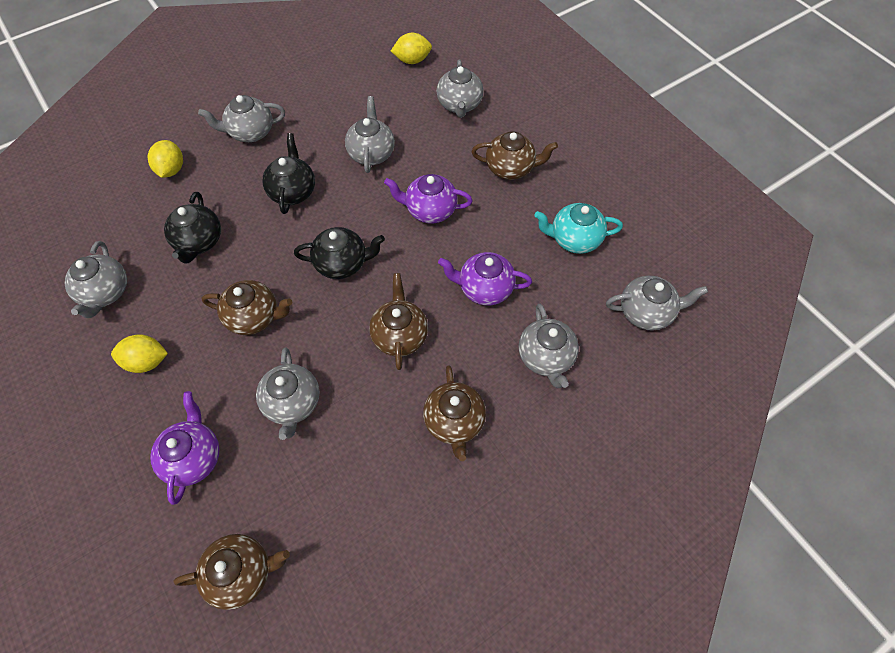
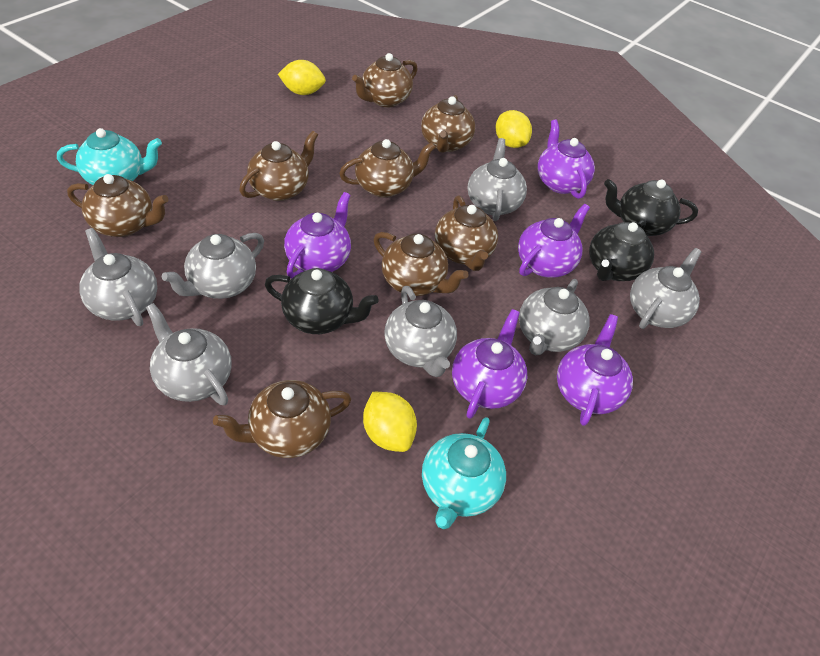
brown teapot: 5 -> 8
purple teapot: 3 -> 5
turquoise teapot: 1 -> 2

